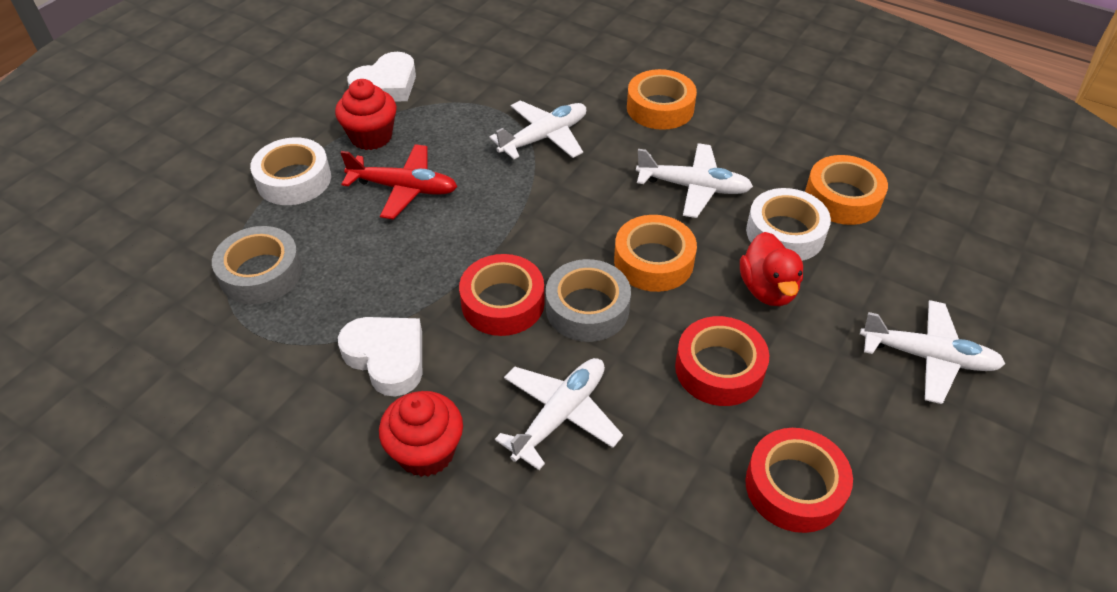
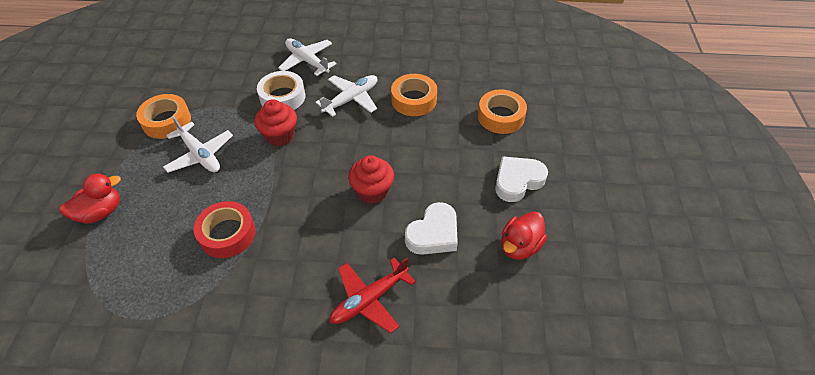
grey tape: 2 -> 0
red duck: 1 -> 2
red tape: 3 -> 1
white plane: 4 -> 3
white tape: 2 -> 1

